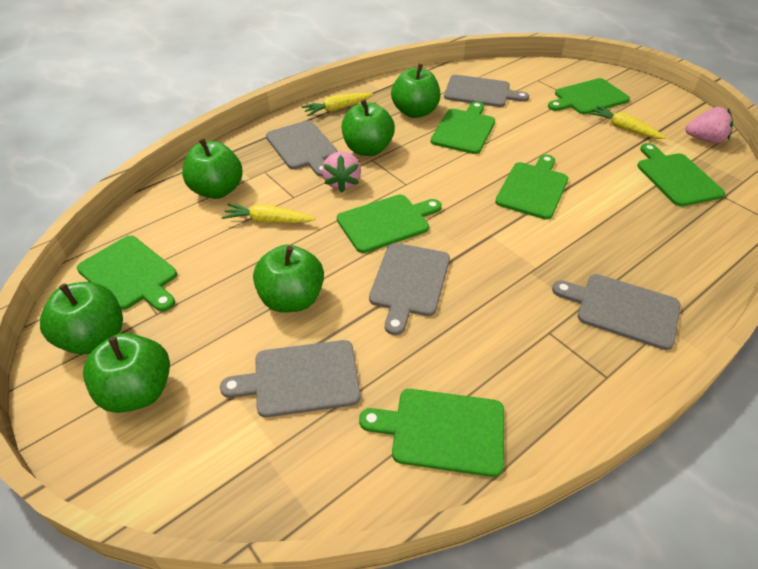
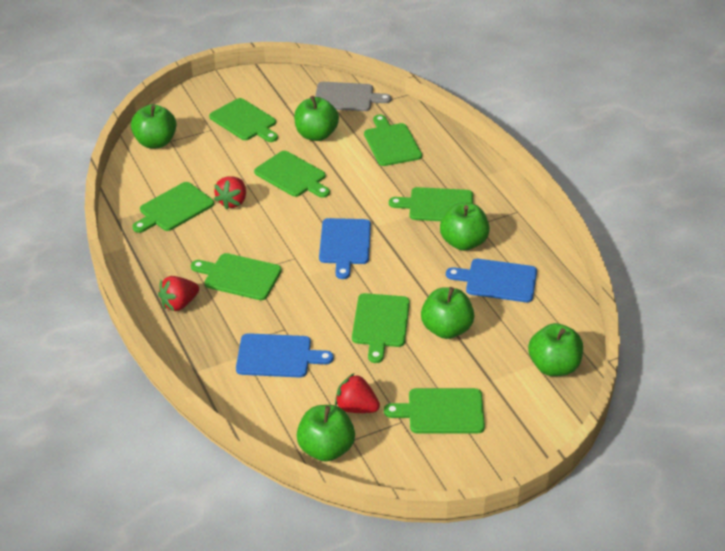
blue cutting board: 0 -> 3
green cutting board: 7 -> 8
grey cutting board: 5 -> 1
pink strawberry: 2 -> 0
red strawberry: 0 -> 3
yellow carrot: 3 -> 0

